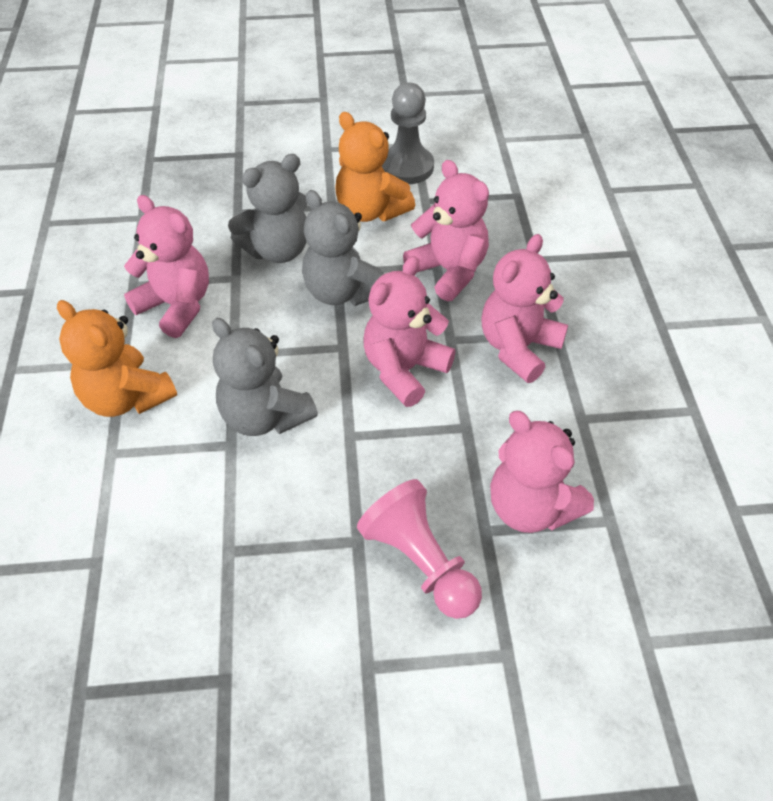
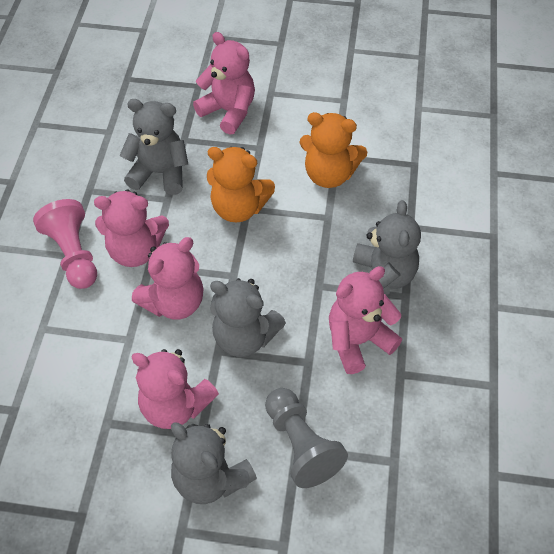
grey teddy bear: 3 -> 4

